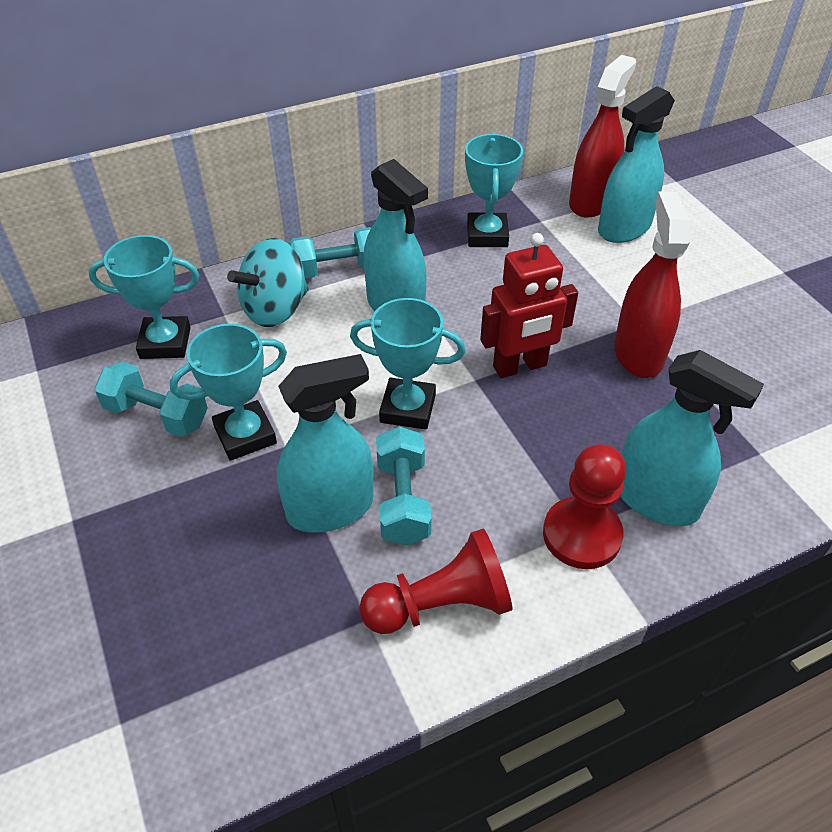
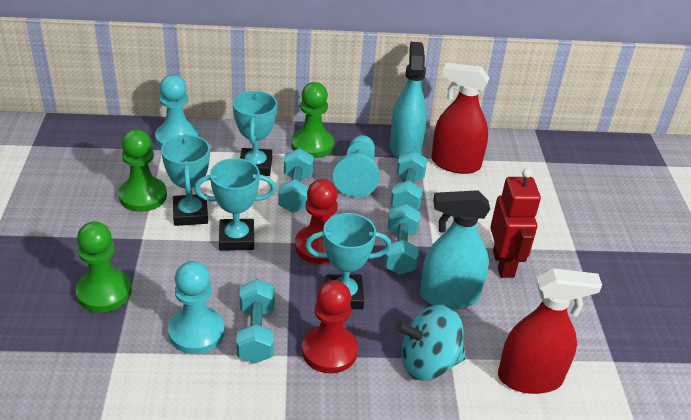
green pawn: 0 -> 3
turquoise dumbbell: 3 -> 4
turquoise pawn: 0 -> 3
turquoise spray bottle: 4 -> 2

